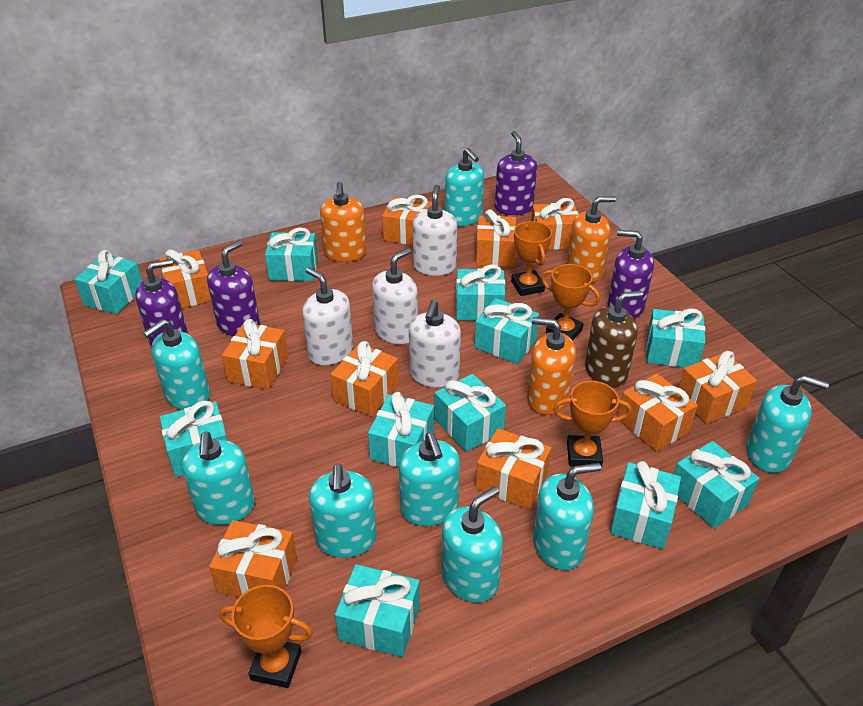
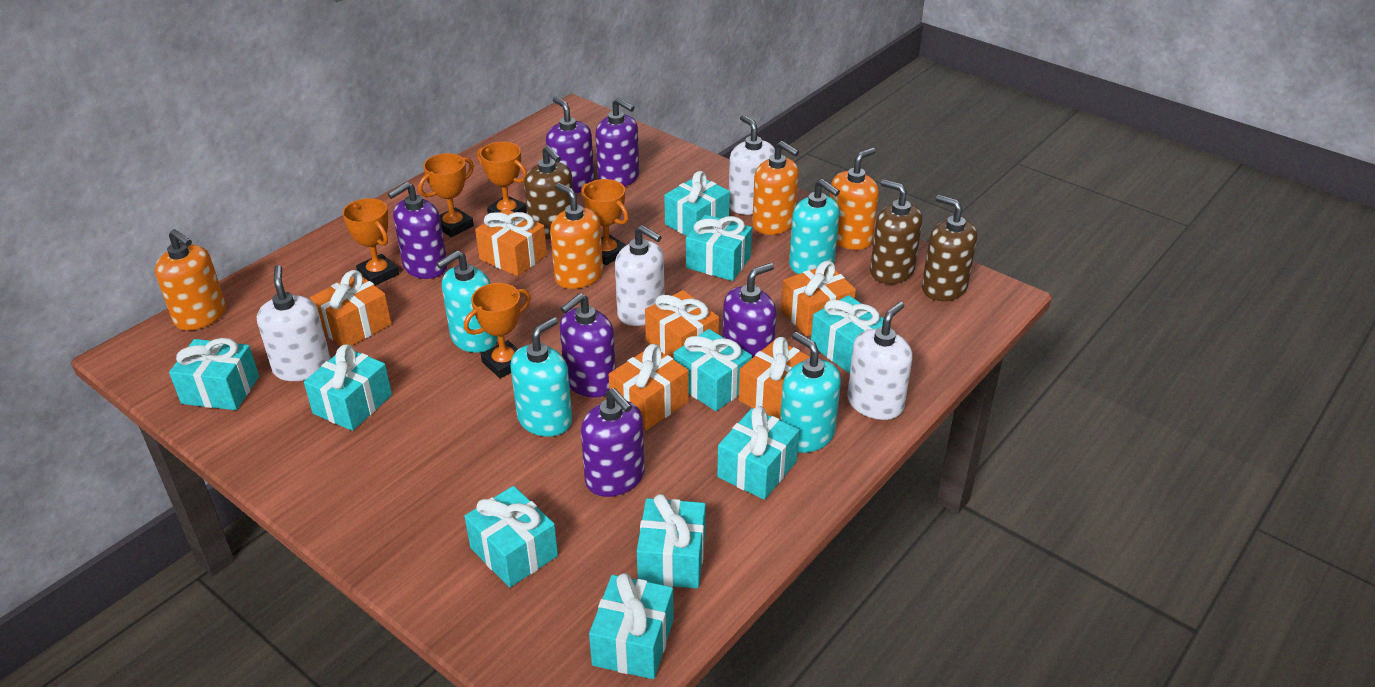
brown soap dispenser: 1 -> 3
orange gift: 10 -> 6
orange soap dispenser: 3 -> 4
orange trophy: 4 -> 5
purple soap dispenser: 4 -> 6
turquoise gift: 11 -> 10
turquoise soap dispenser: 8 -> 4

